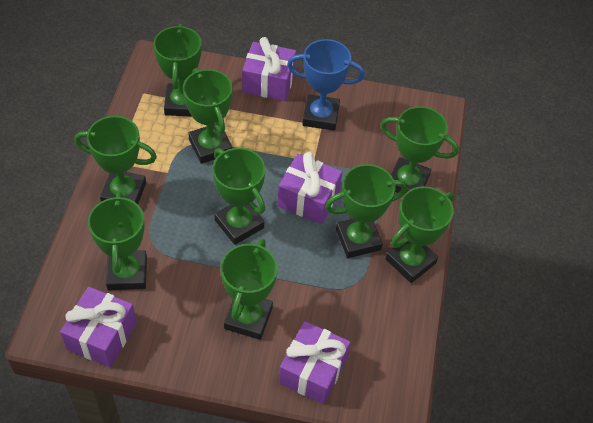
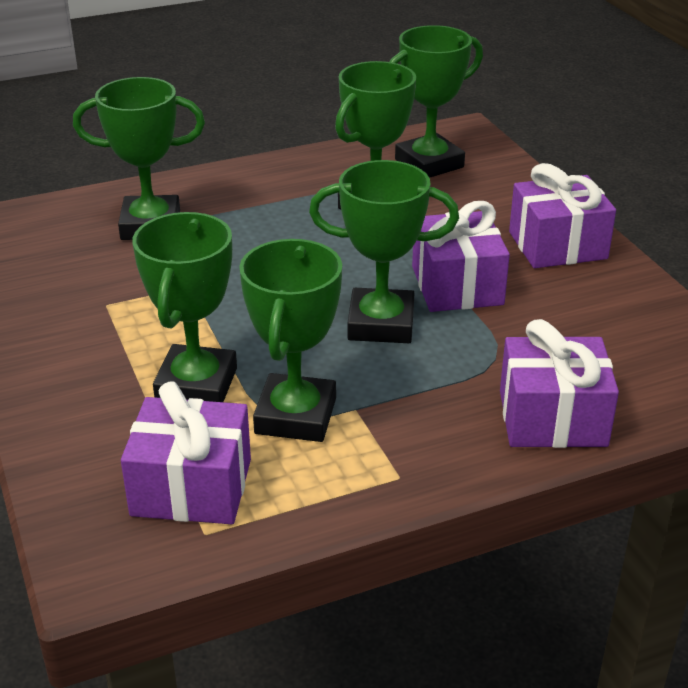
blue trophy: 1 -> 0
green trophy: 9 -> 6

